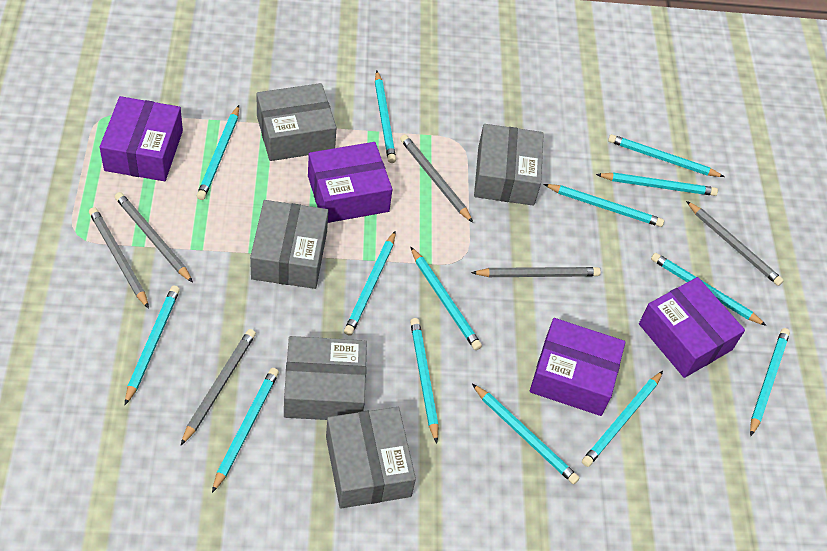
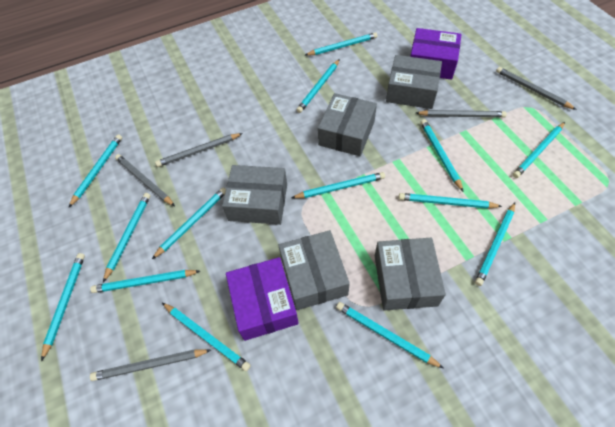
grey pencil: 6 -> 5
purple box: 4 -> 2

